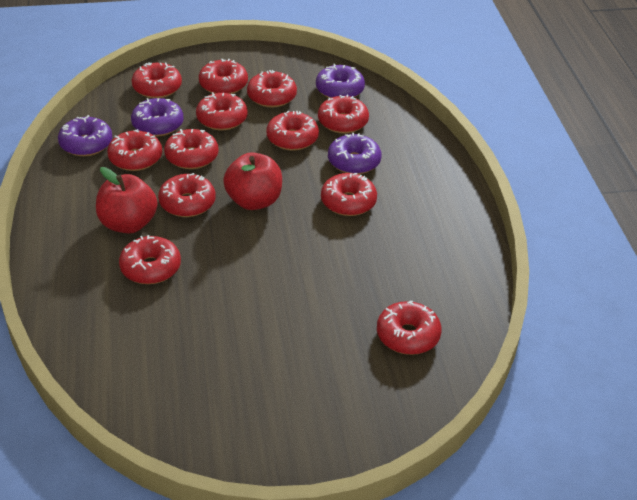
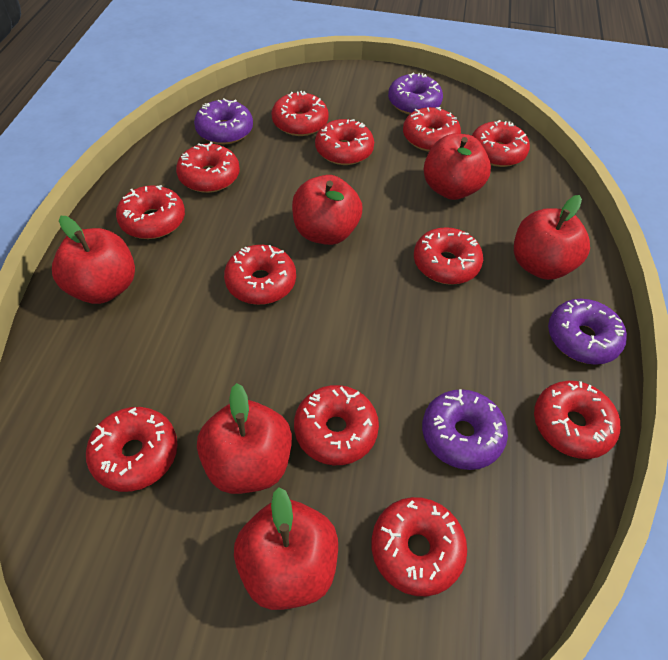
red apple: 2 -> 6

